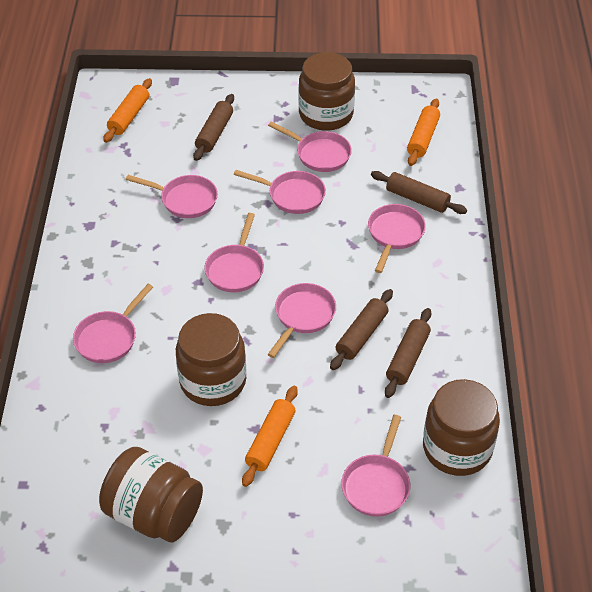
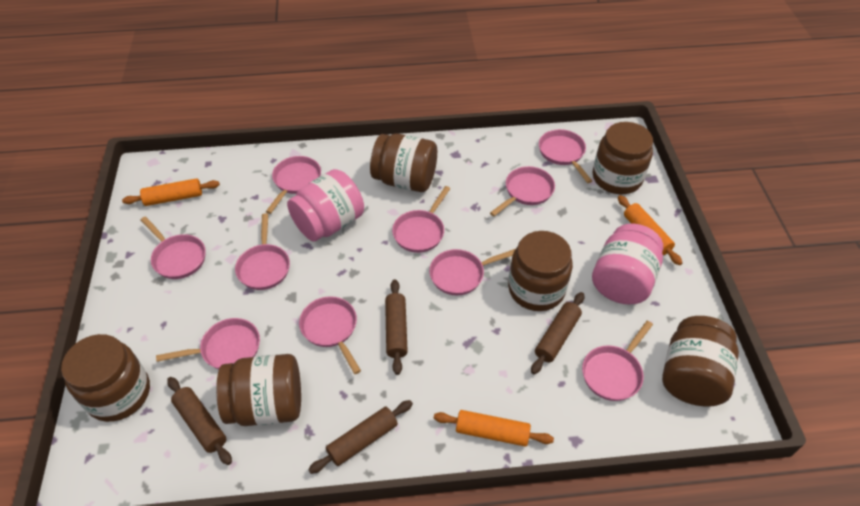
brown jar: 4 -> 6
pink jar: 0 -> 2
pink pan: 8 -> 10

